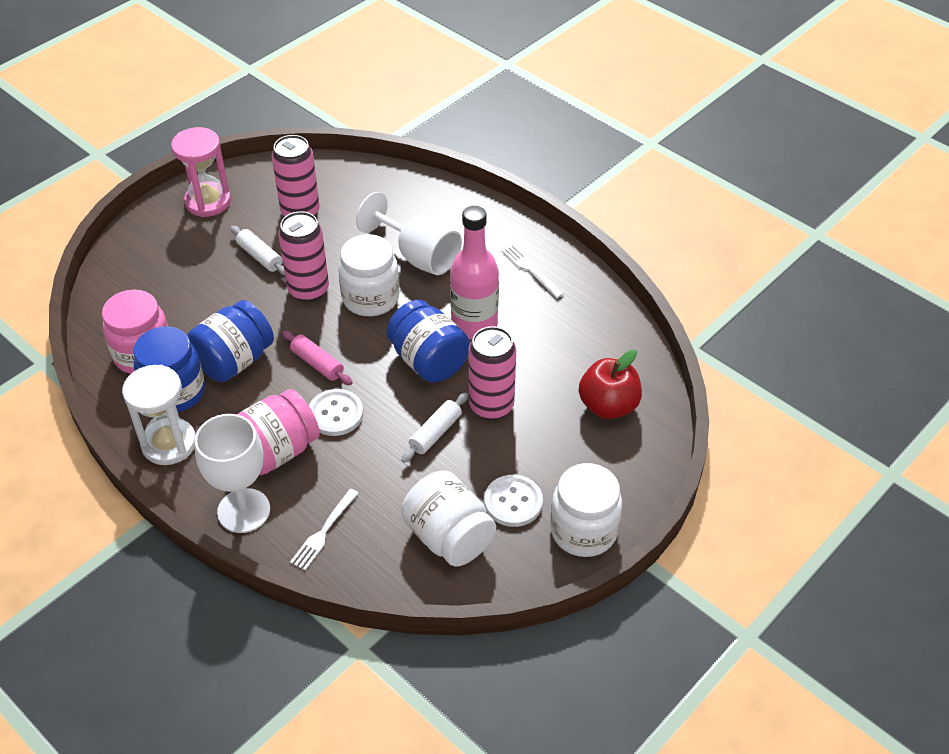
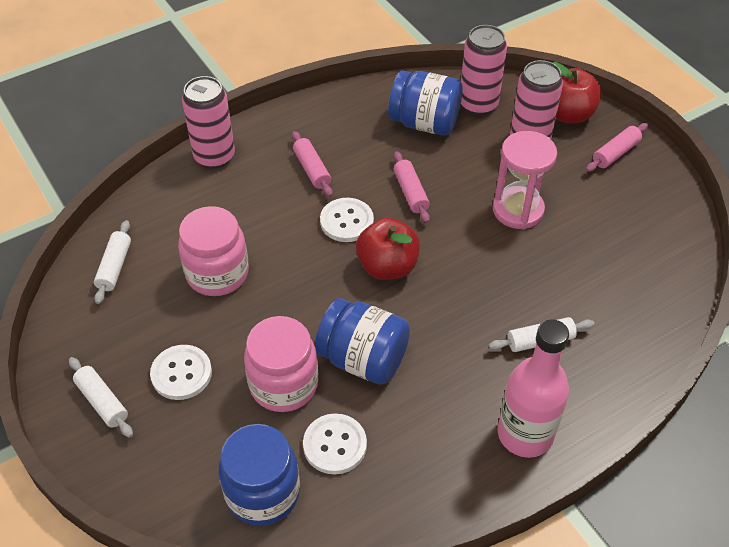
pink rolling pin: 1 -> 3
red apple: 1 -> 2
white button: 2 -> 3
white fork: 2 -> 0
white goblet: 2 -> 0
white hourglass: 1 -> 0
white jar: 3 -> 0
white rolling pin: 2 -> 3

